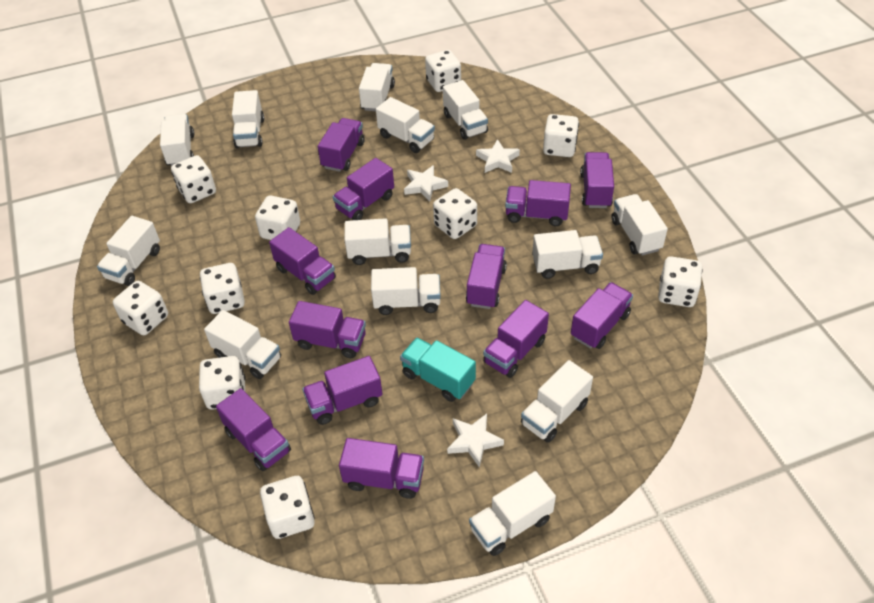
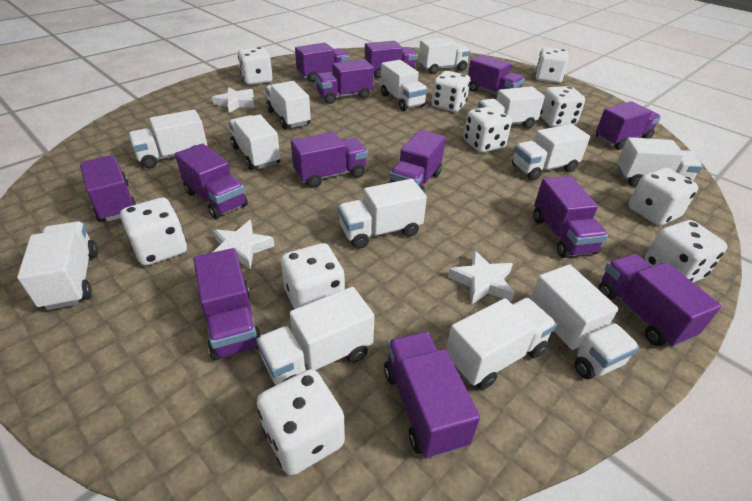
purple truck: 12 -> 13
turquoise truck: 1 -> 0

